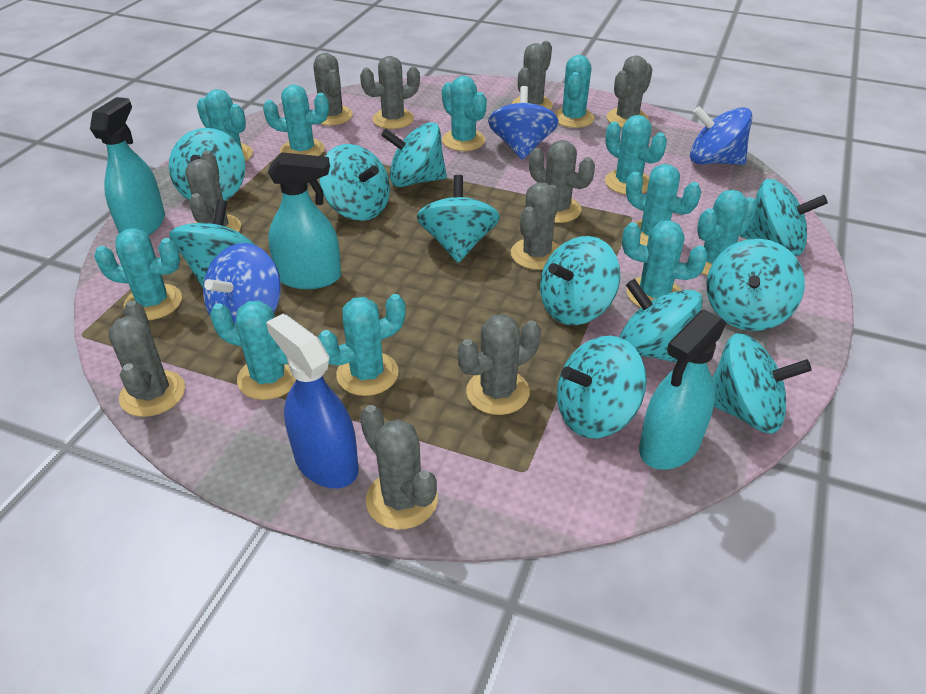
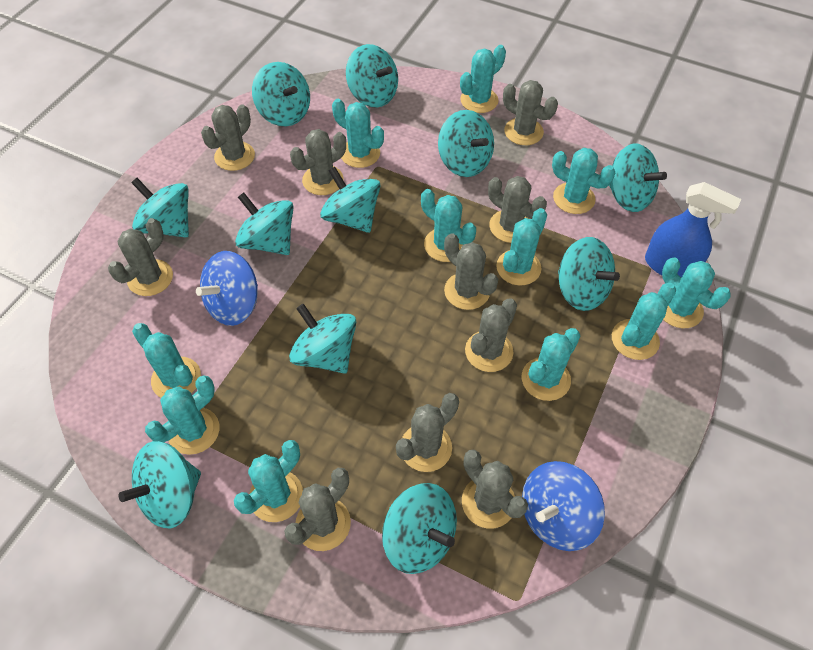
blue spinning top: 3 -> 2
turquoise spray bottle: 3 -> 0

